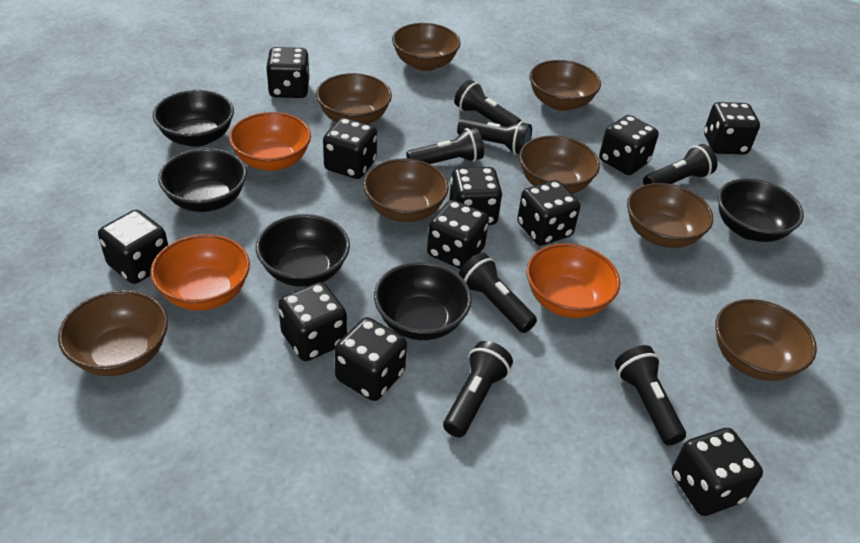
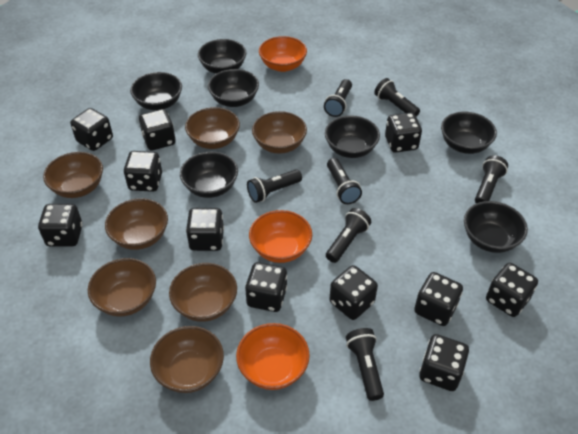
black bowl: 5 -> 7
brown bowl: 8 -> 7

